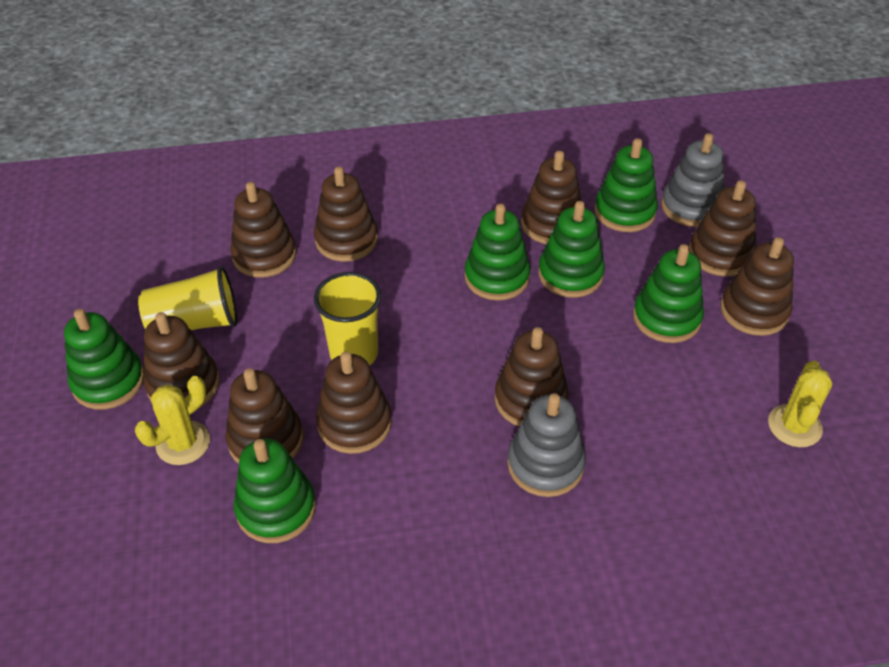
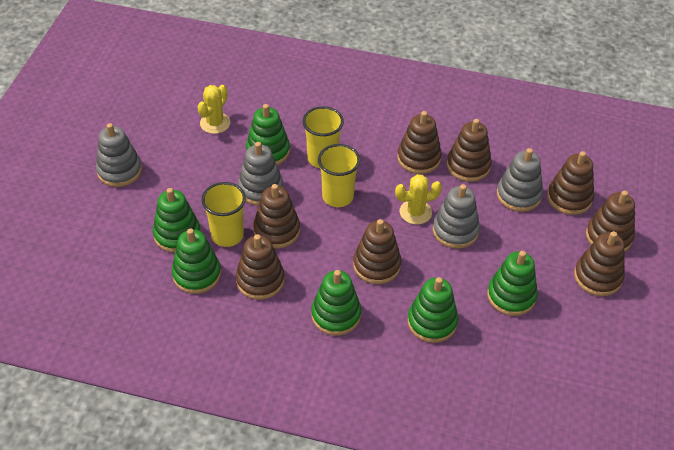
brown stacking toy: 9 -> 8
grey stacking toy: 2 -> 4
yellow cup: 2 -> 3

